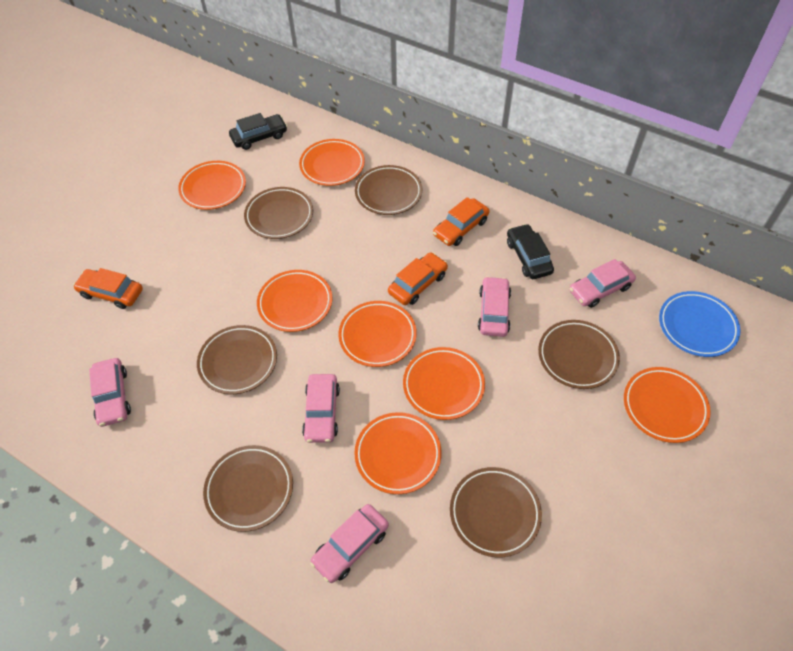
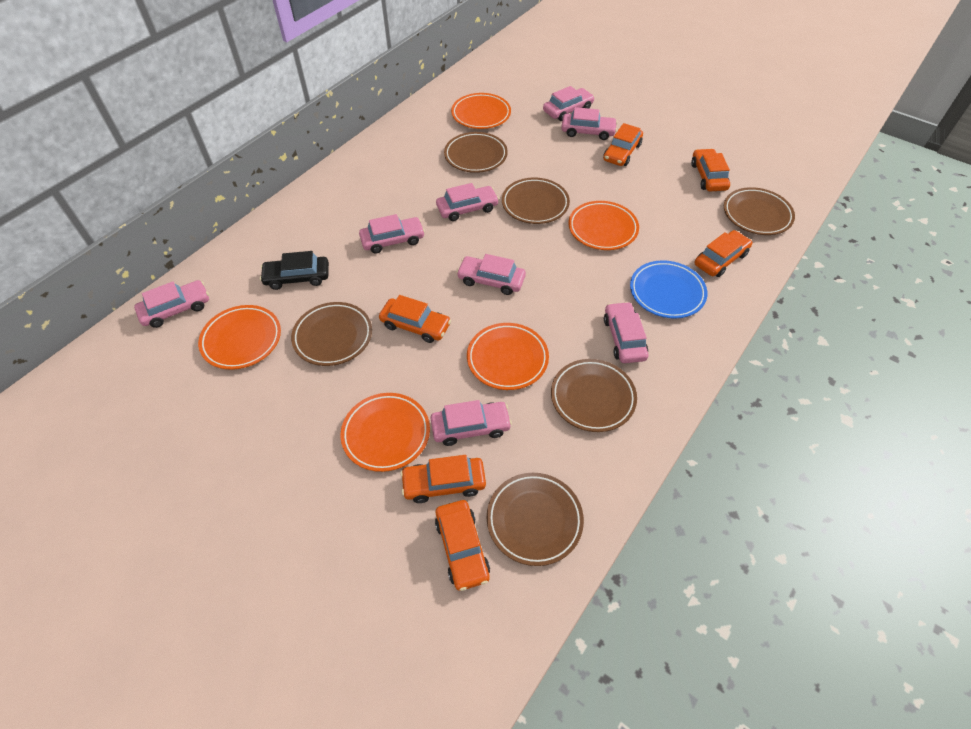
black car: 2 -> 1
orange car: 3 -> 6
orange plate: 7 -> 5
pink car: 5 -> 8

